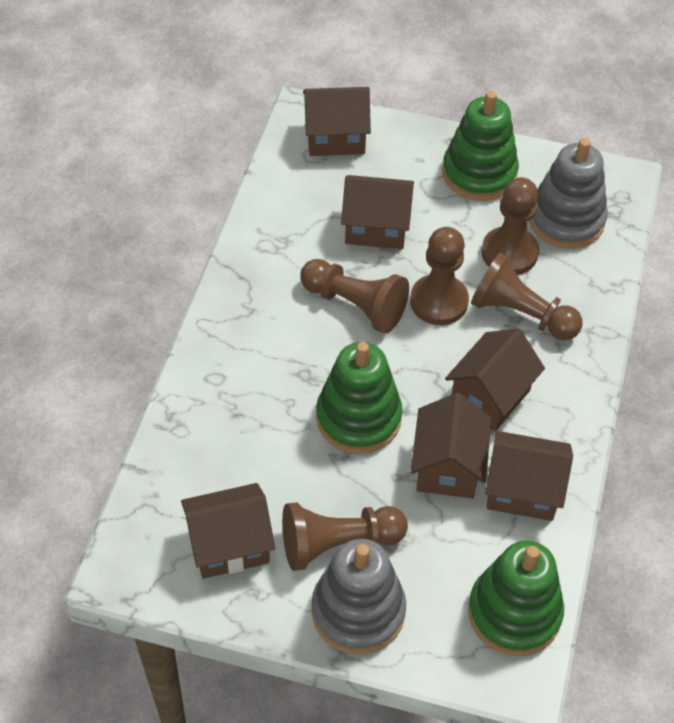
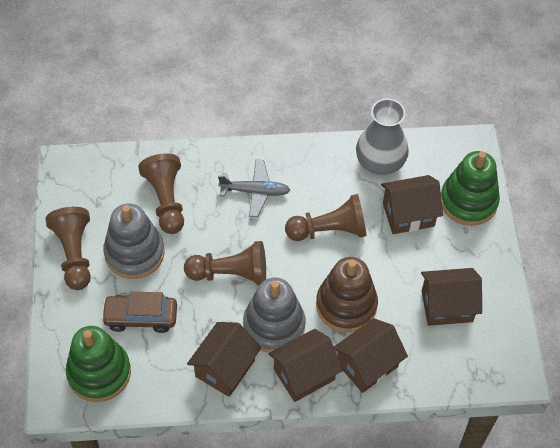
brown car: 0 -> 1
brown house: 6 -> 5
brown pawn: 5 -> 4
brown stacking toy: 0 -> 1
green stacking toy: 3 -> 2
grey plane: 0 -> 1
grey vase: 0 -> 1

